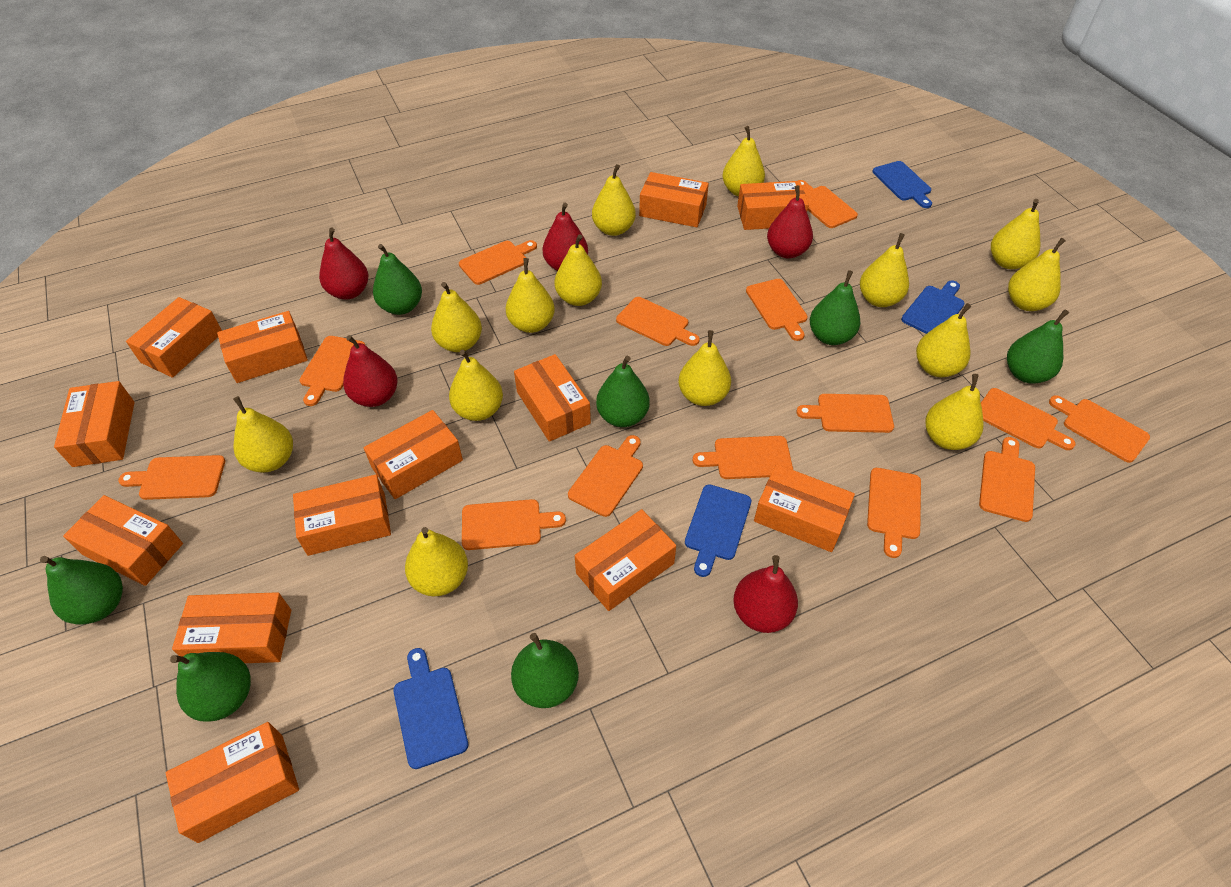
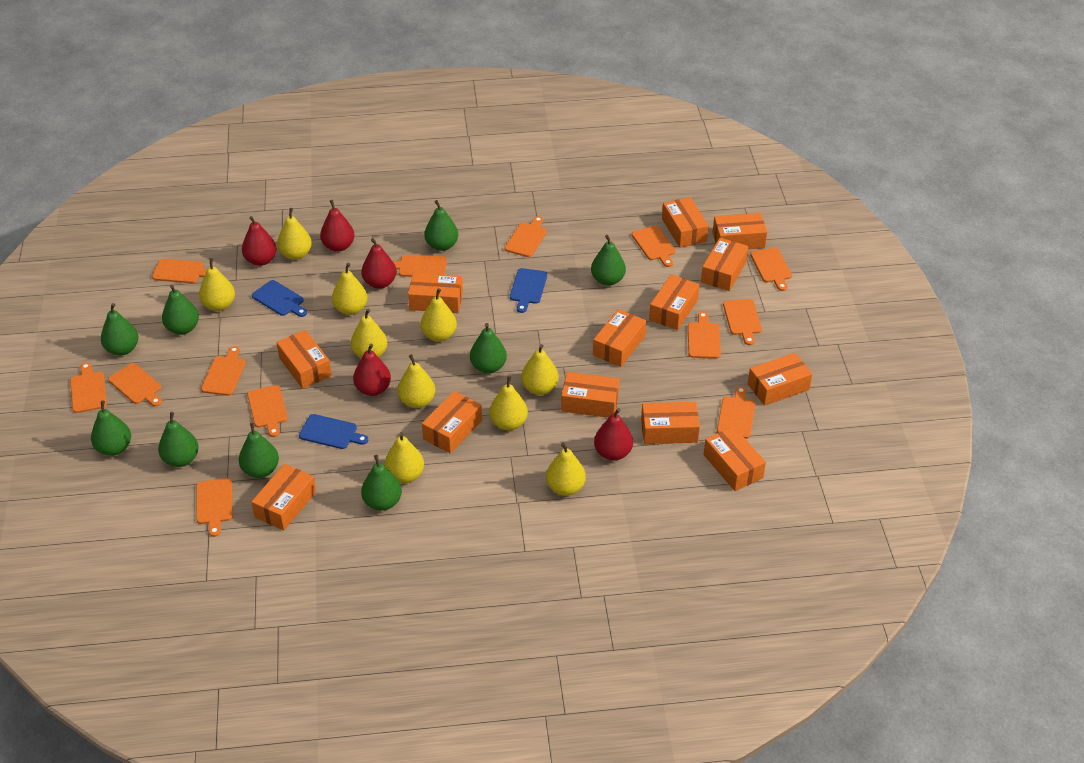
blue cutting board: 4 -> 3
green pear: 7 -> 9
orange cutting board: 14 -> 13
yellow pear: 14 -> 10

